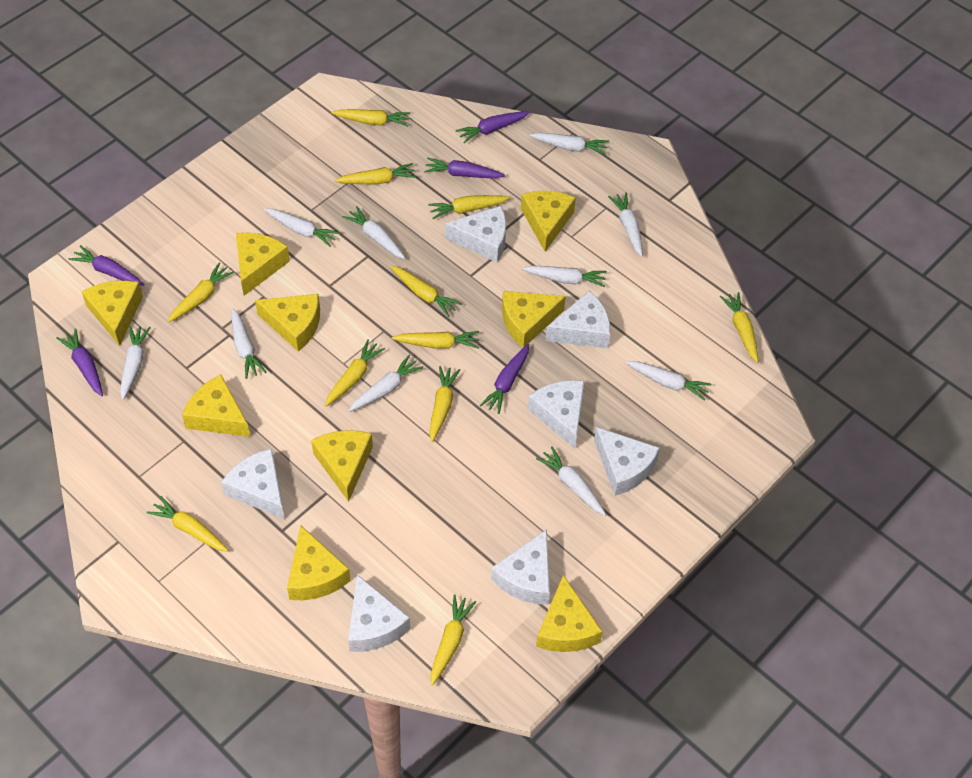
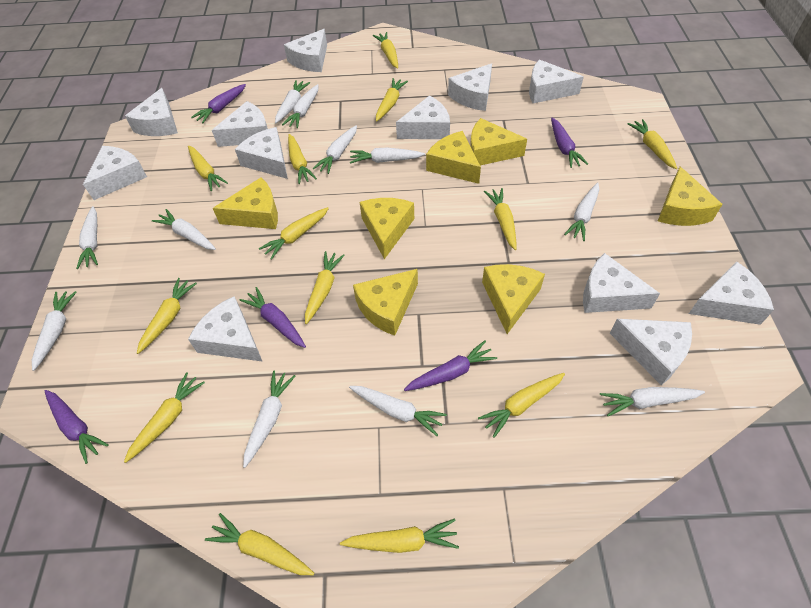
white carrot: 10 -> 11
white cheese: 7 -> 12
yellow carrot: 11 -> 13
yellow cheese: 9 -> 7

